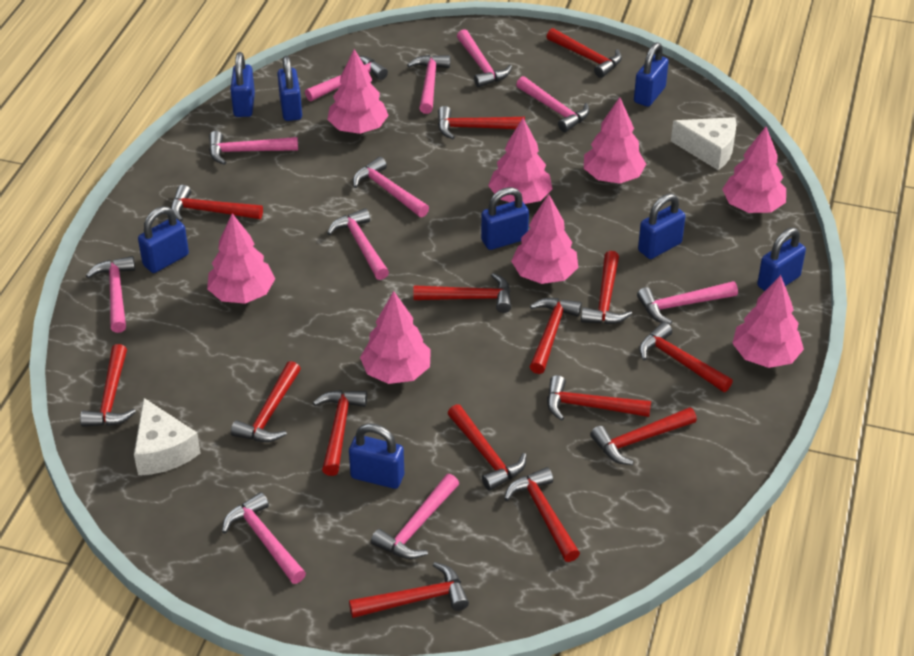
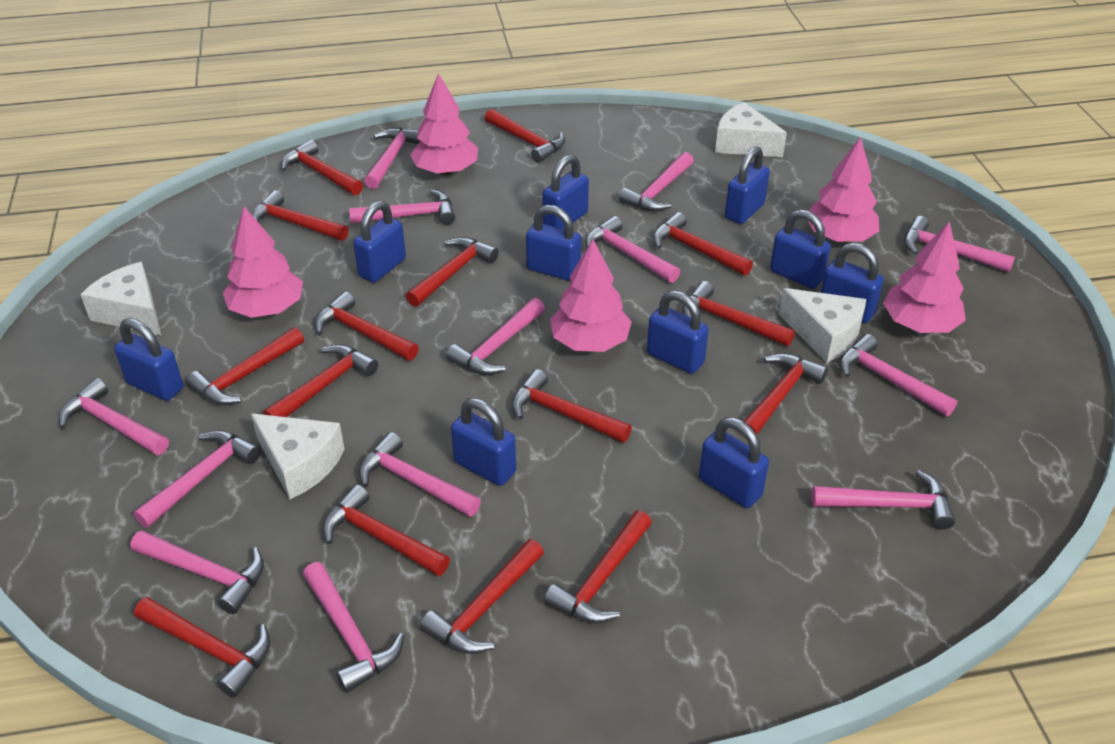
blue padlock: 8 -> 10
pink hammer: 11 -> 13
pink tree: 8 -> 5
white cheese: 2 -> 4

